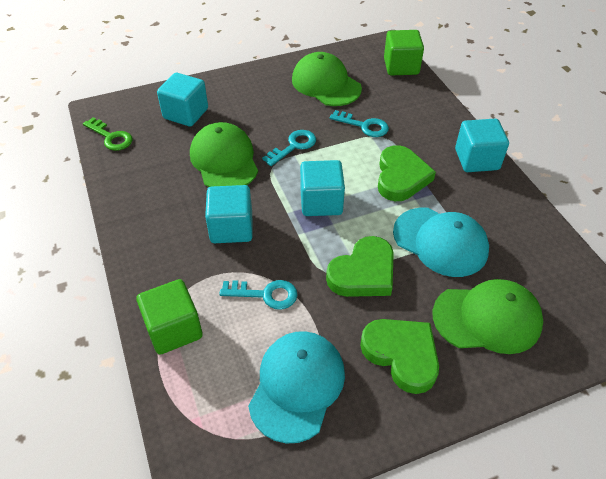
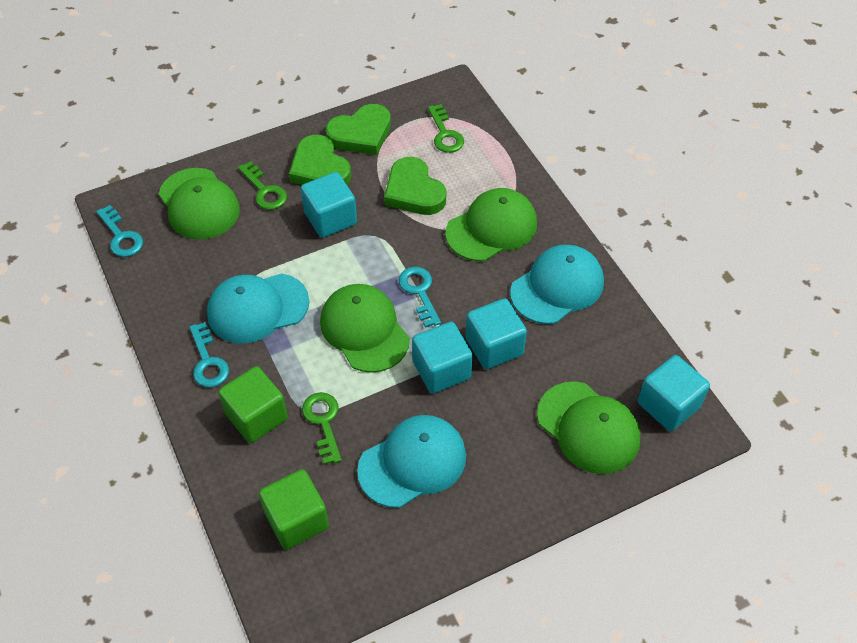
green cap: 3 -> 4
green key: 1 -> 3
turquoise cap: 2 -> 3

